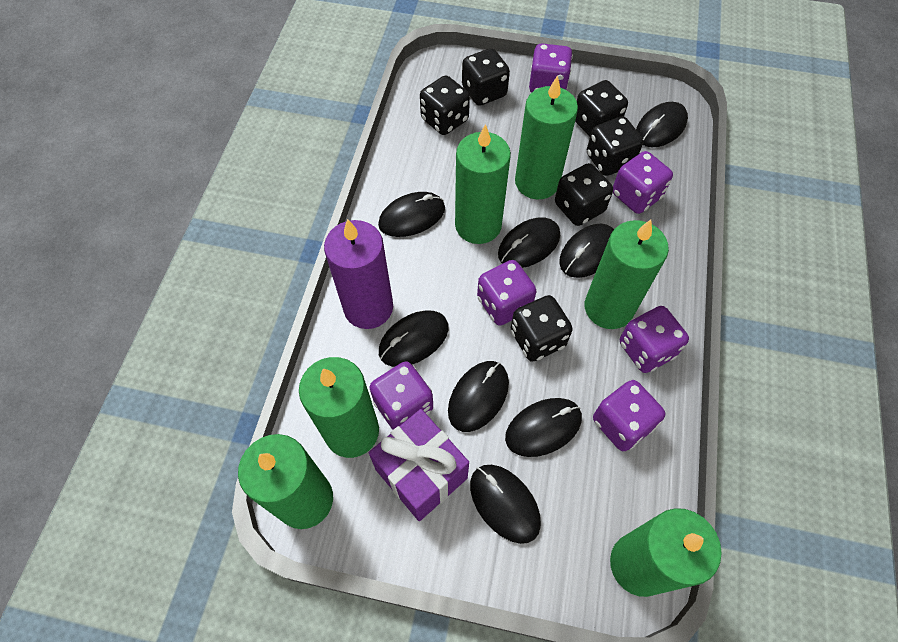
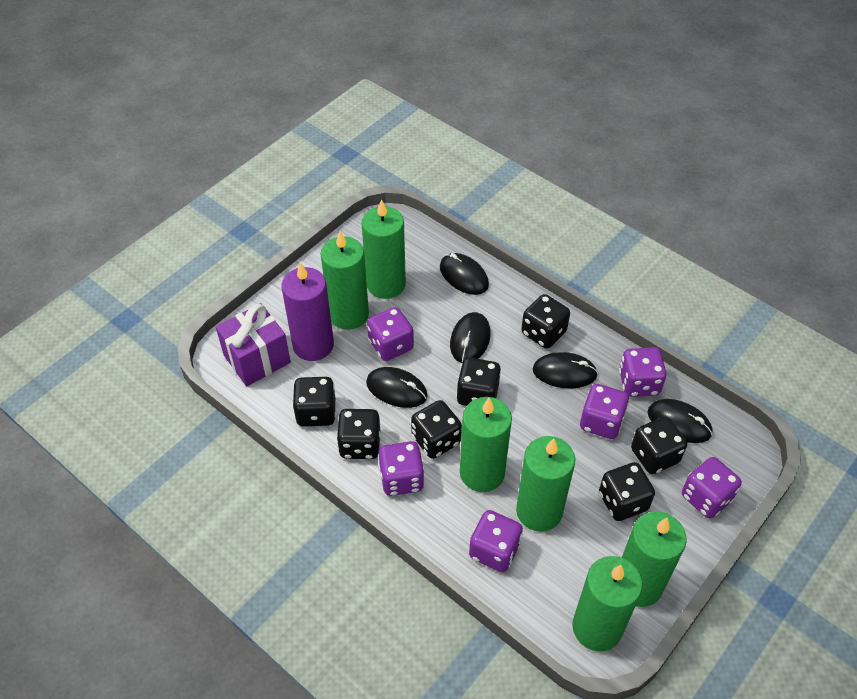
black dice: 6 -> 7
black mouse: 8 -> 5

